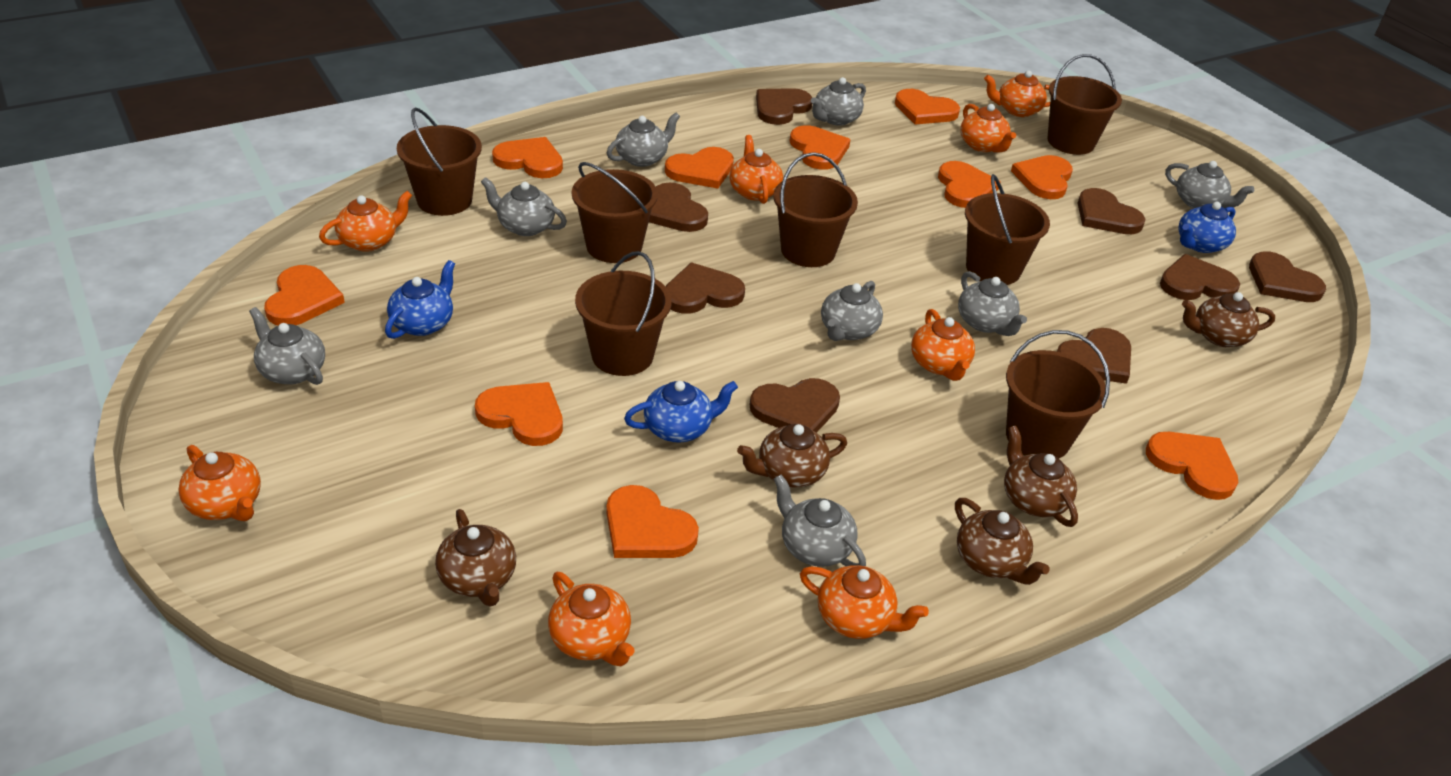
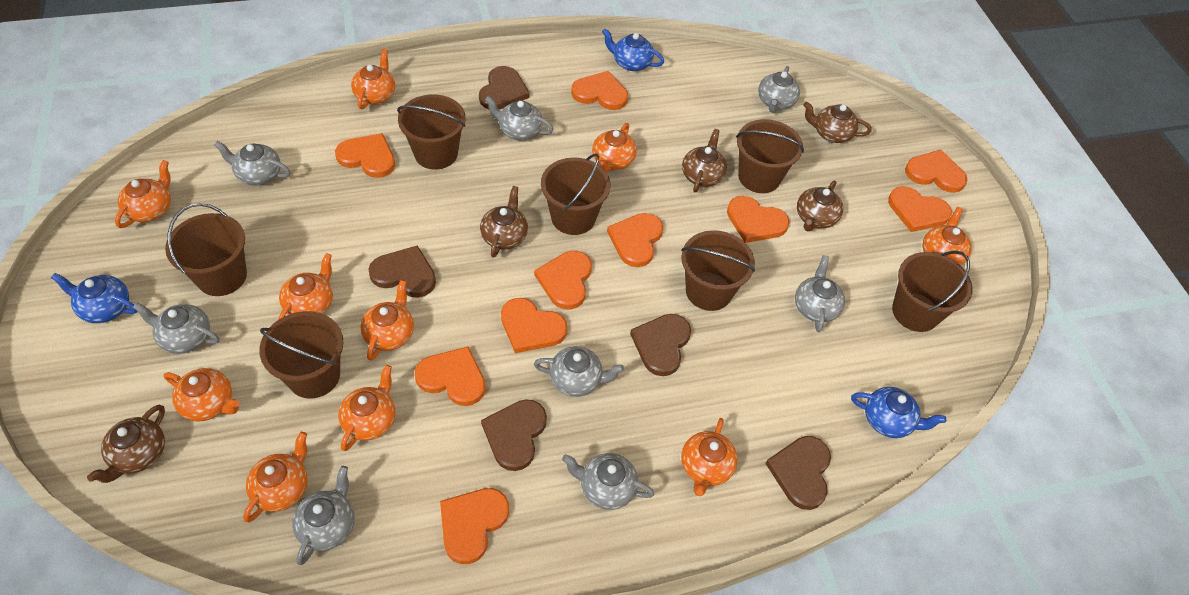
brown heart: 8 -> 5
orange teapot: 8 -> 10

